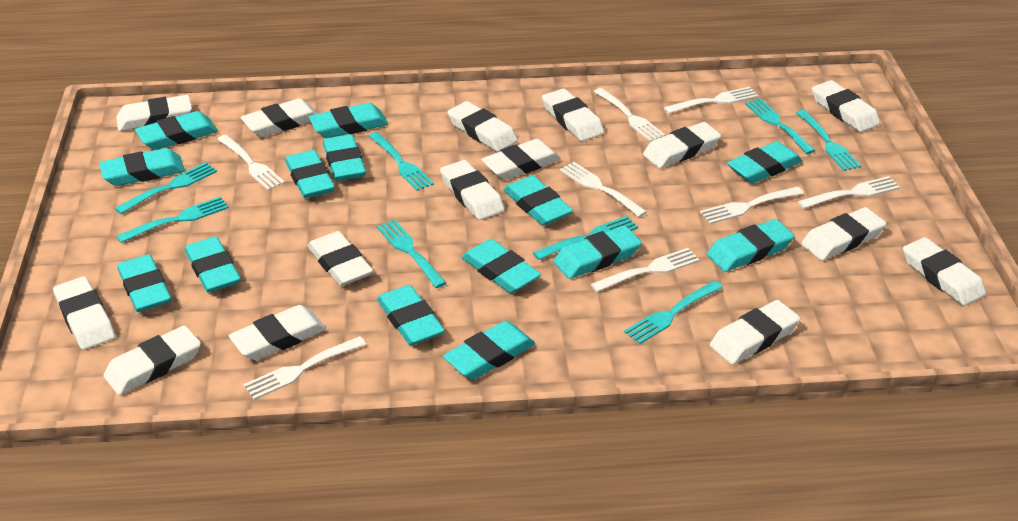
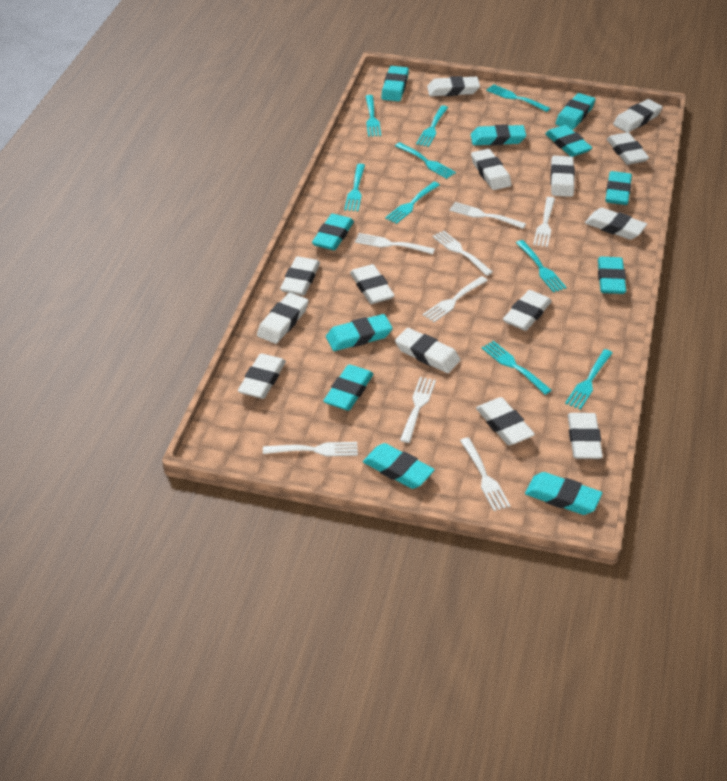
turquoise eraser: 14 -> 11
turquoise fork: 8 -> 9
white eraser: 15 -> 14

